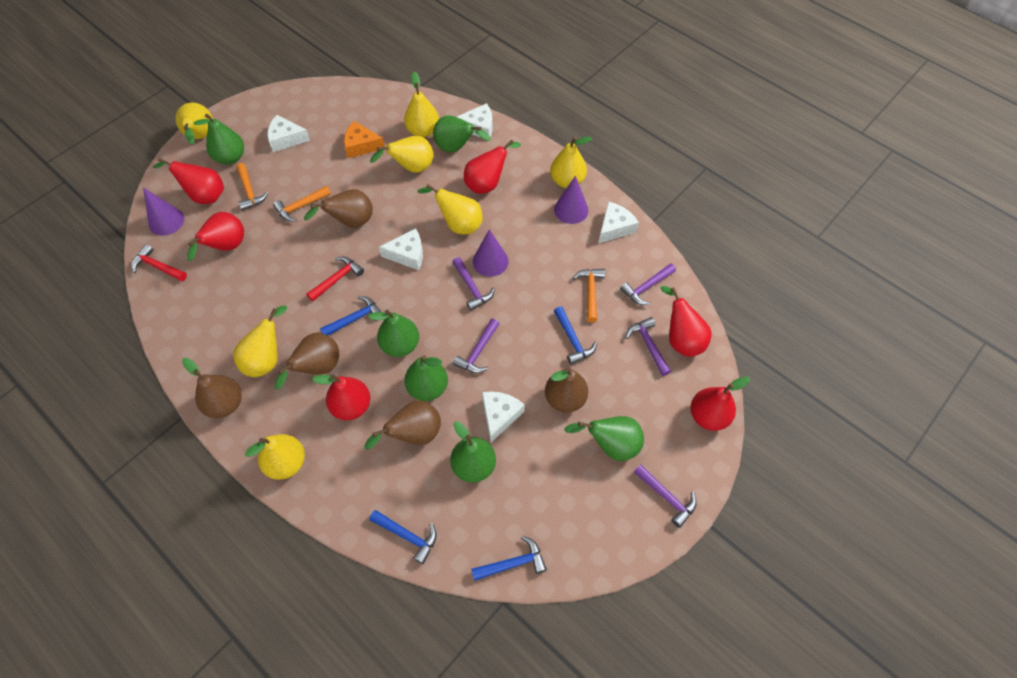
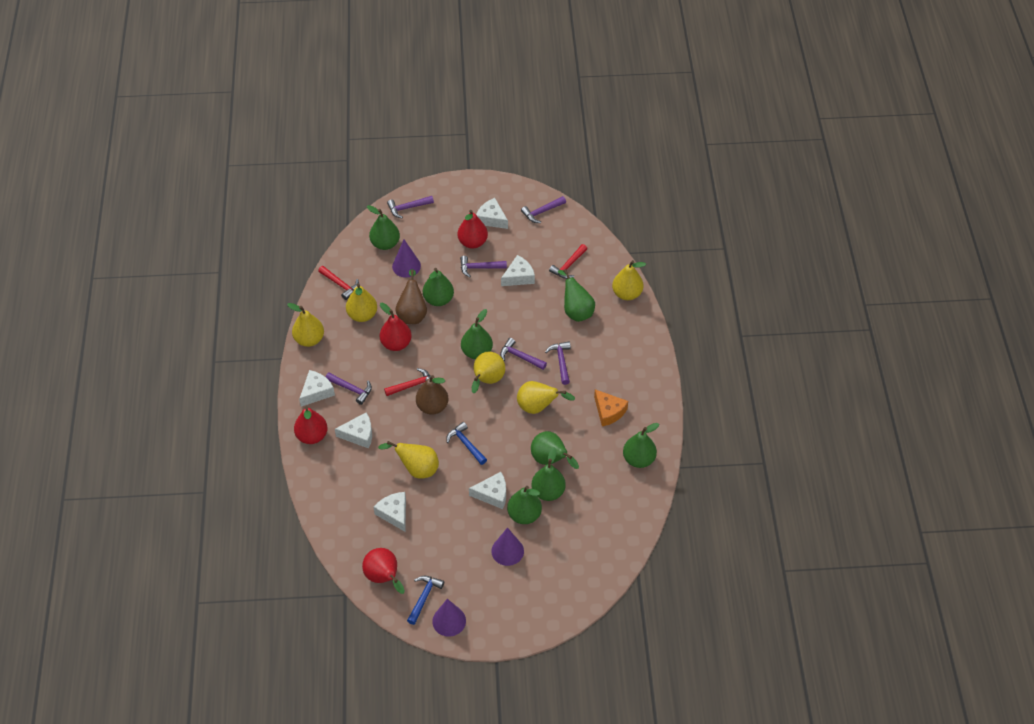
blue hammer: 4 -> 2
brown pear: 5 -> 2
green pear: 6 -> 8
orange hammer: 3 -> 0
purple hammer: 5 -> 6
red hammer: 2 -> 3
red pear: 6 -> 4
white cheese: 5 -> 6
yellow pear: 7 -> 6

